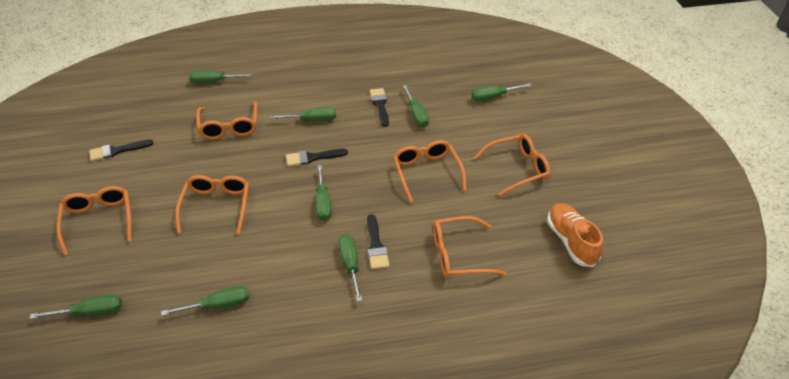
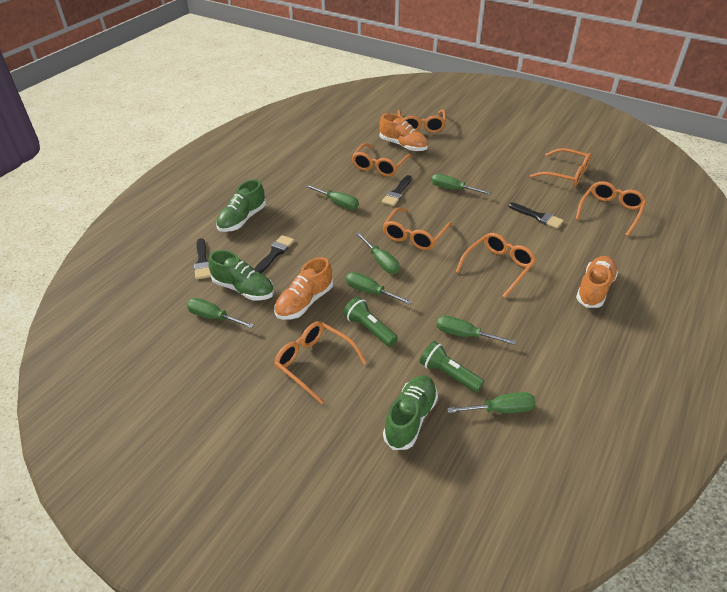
green flashlight: 0 -> 2
green screwdriver: 8 -> 7
green shoe: 0 -> 3
orange glasses: 6 -> 7
orange shoe: 1 -> 3

